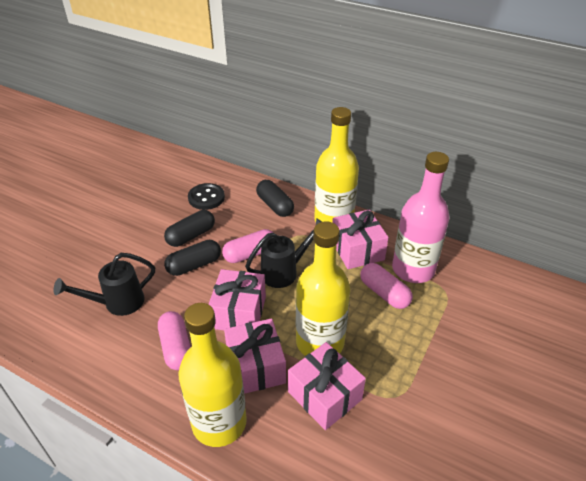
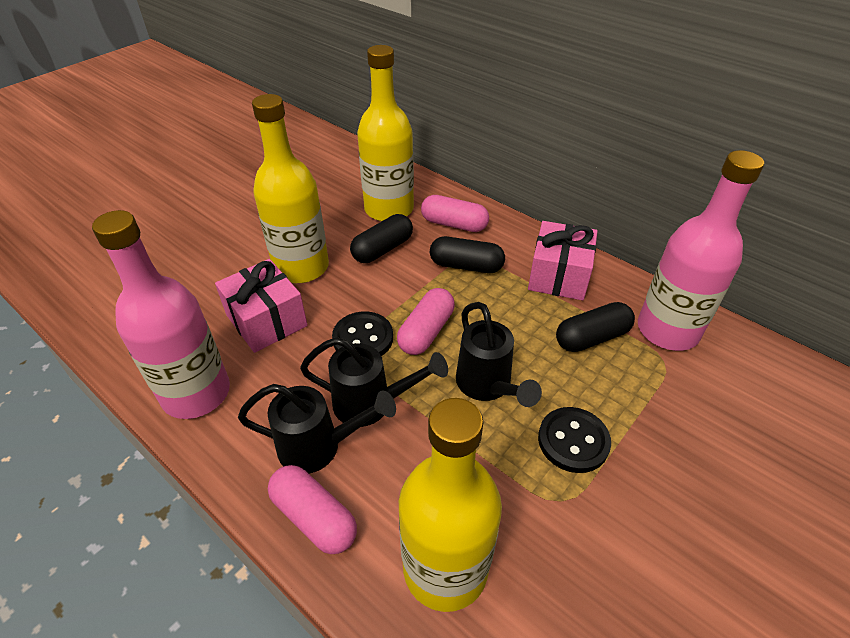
black button: 1 -> 2
black watering can: 2 -> 3
pink bottle: 1 -> 2
pink gift: 4 -> 2

